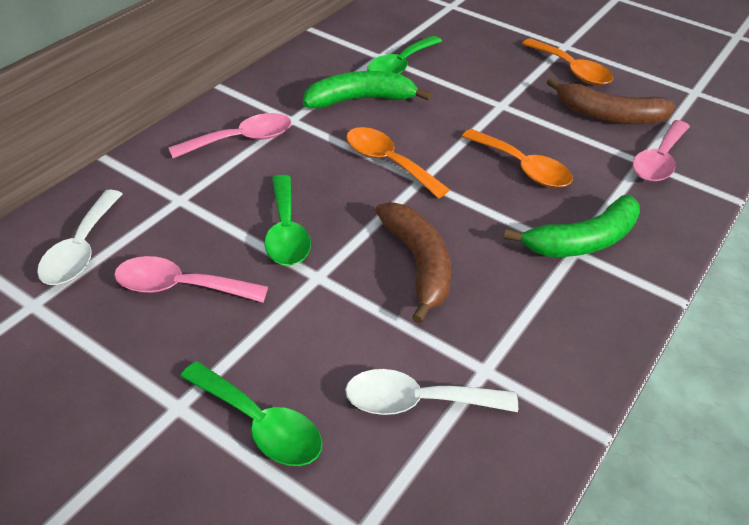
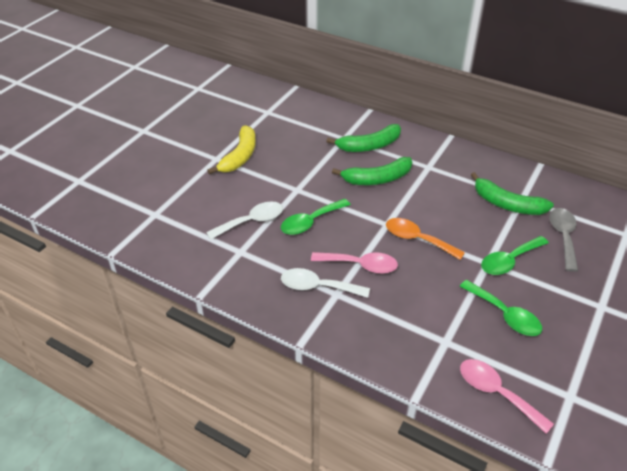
brown banana: 2 -> 0
green banana: 2 -> 3
grey spoon: 0 -> 1
orange spoon: 3 -> 1
pink spoon: 3 -> 2
yellow banana: 0 -> 1

